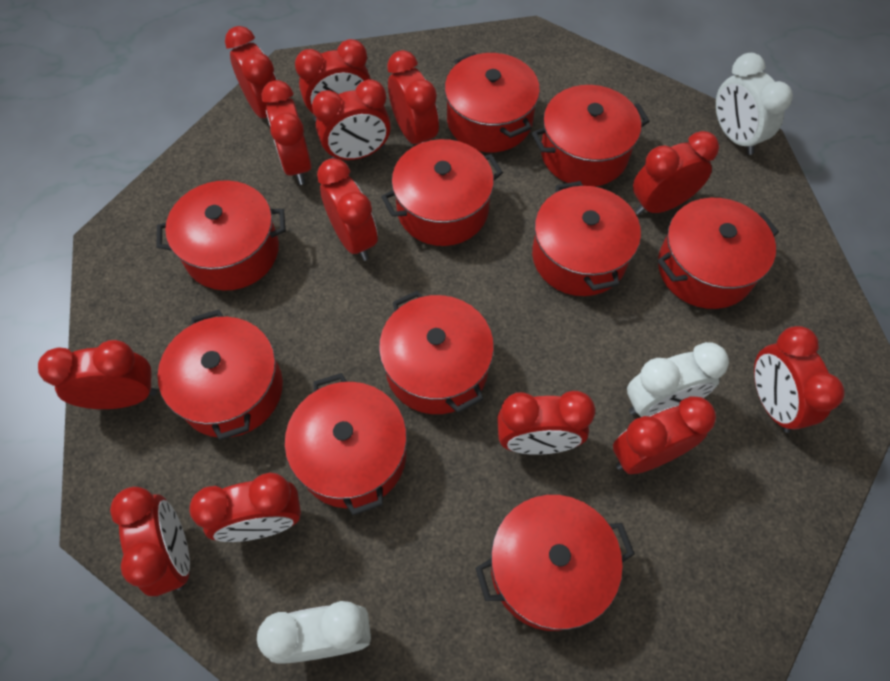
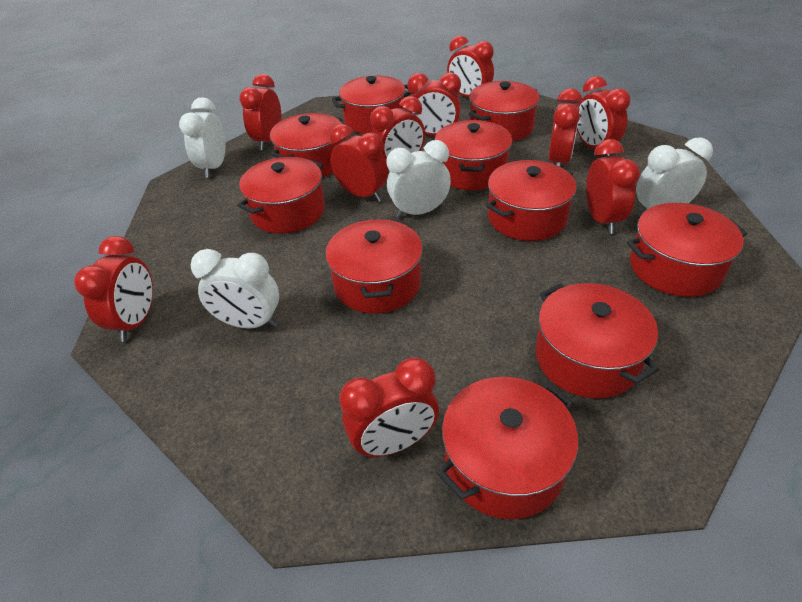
red clock: 13 -> 10
white clock: 3 -> 4

